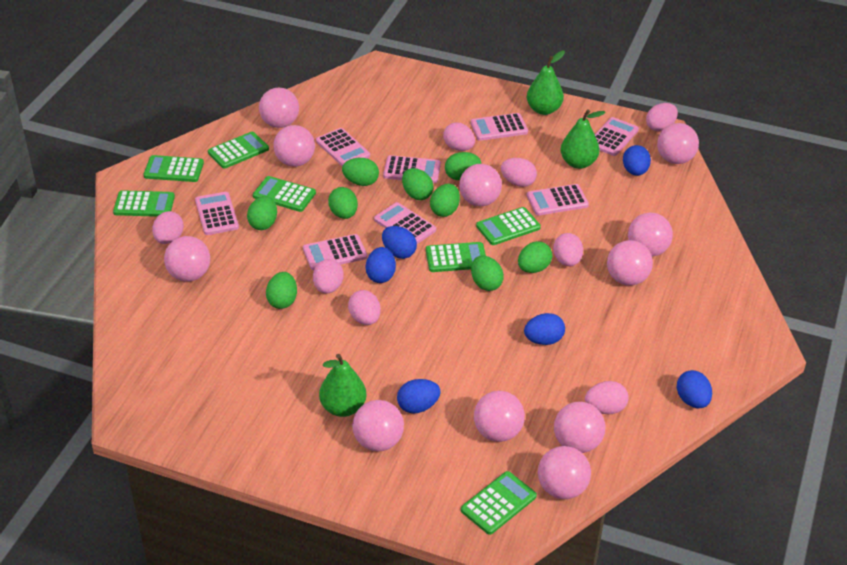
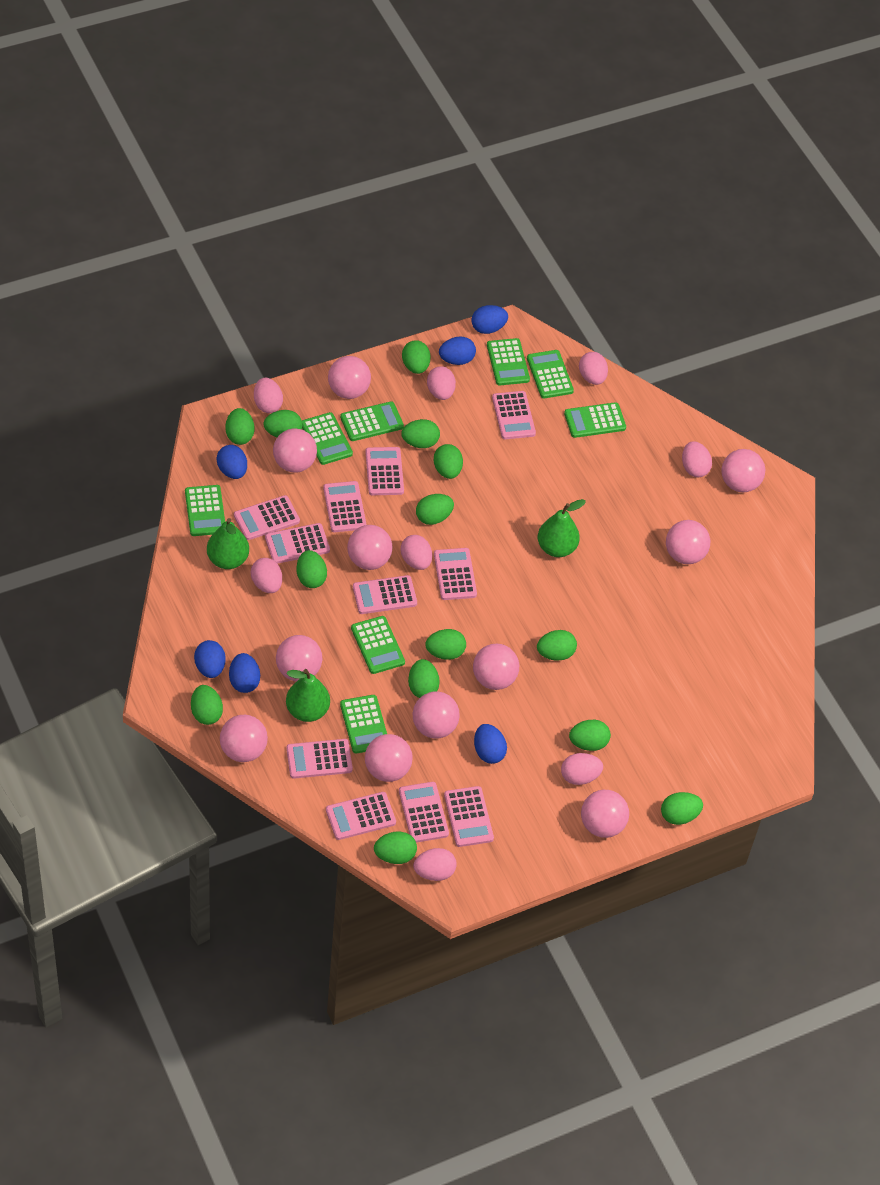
green calculator: 7 -> 8
green egg: 9 -> 14
pink calculator: 8 -> 11

